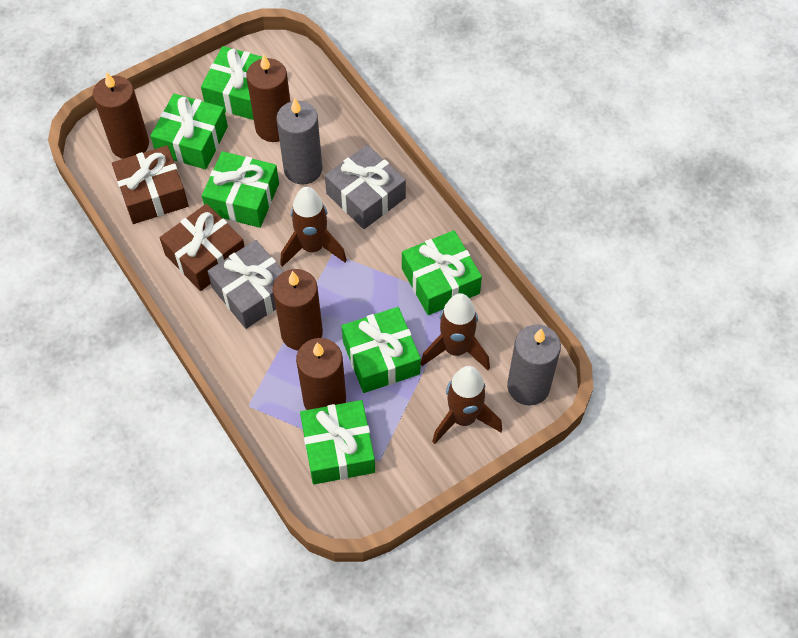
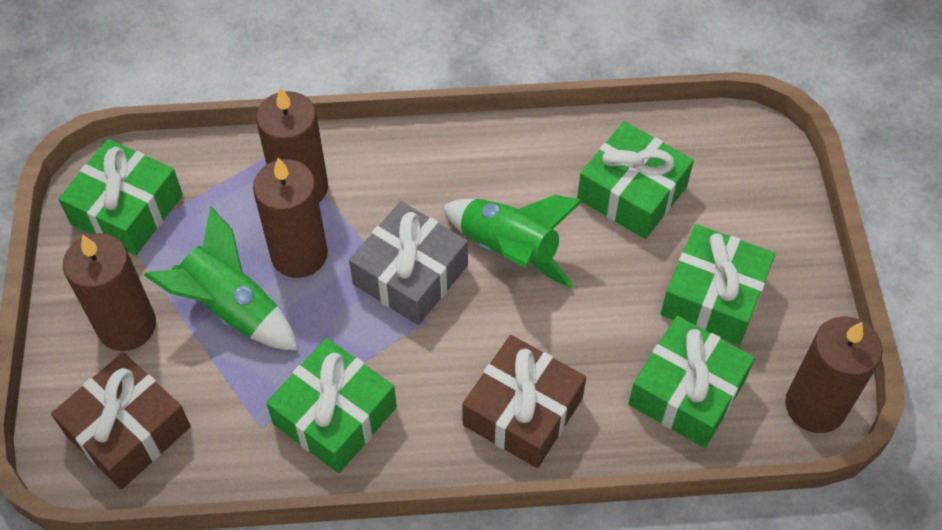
brown rocket: 3 -> 0
green gift: 6 -> 5
green rocket: 0 -> 2
grey candle: 2 -> 0
grey gift: 2 -> 1

